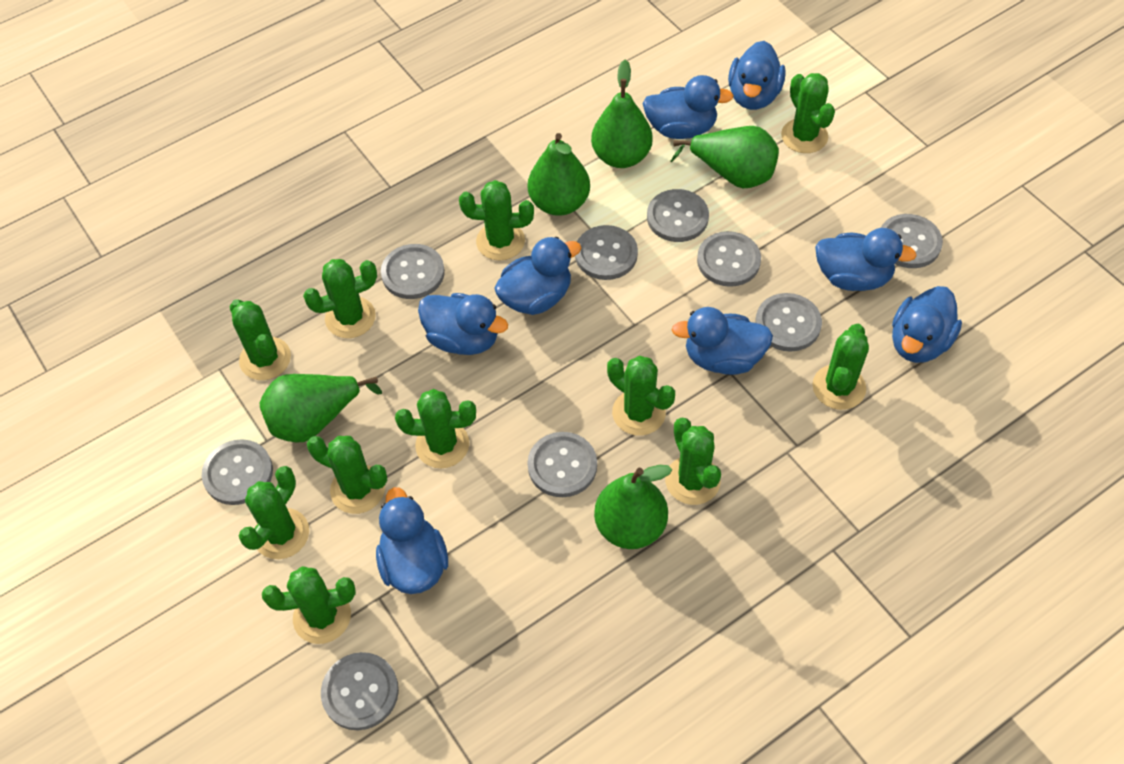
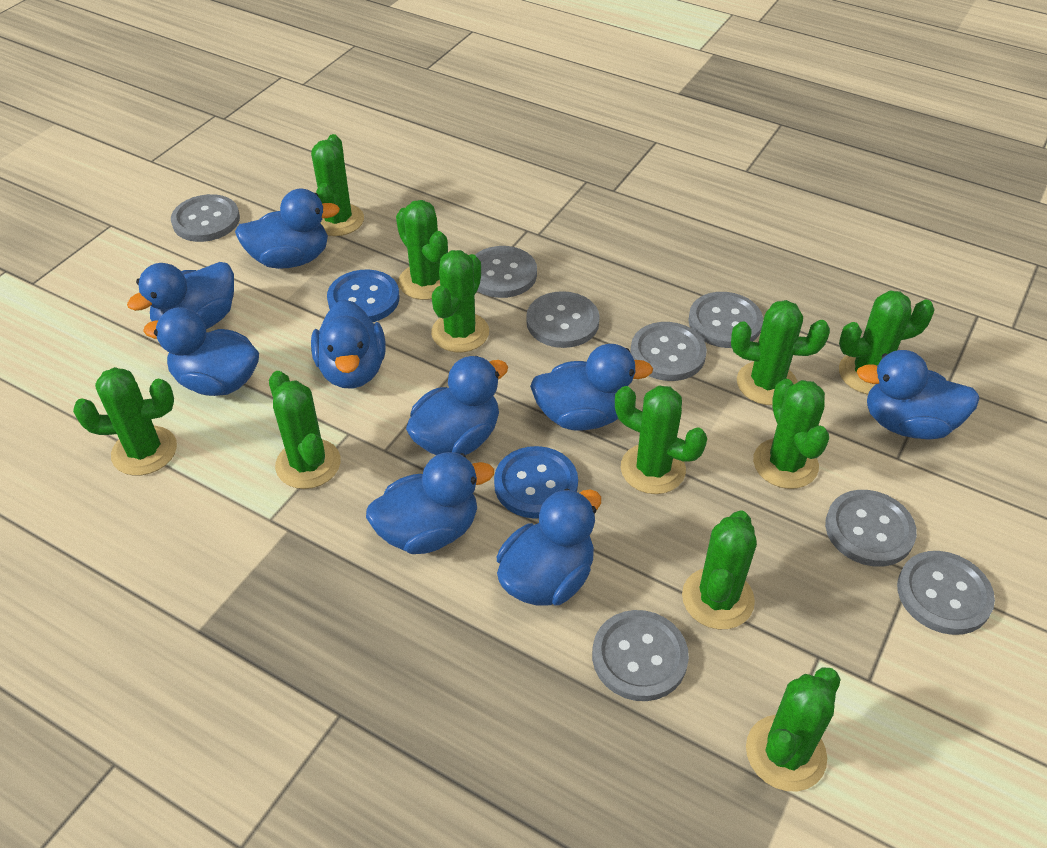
blue button: 0 -> 2
blue duck: 8 -> 9
green pear: 5 -> 0
grey button: 9 -> 8

